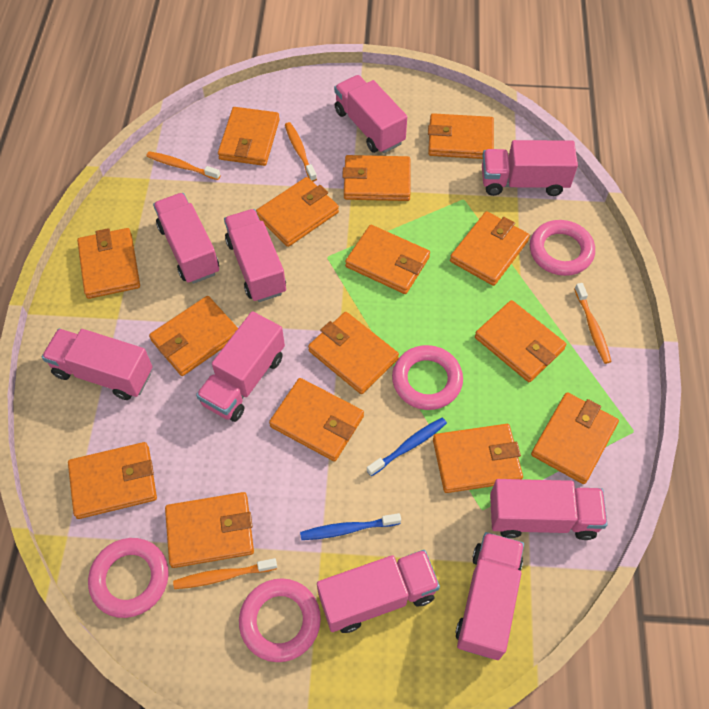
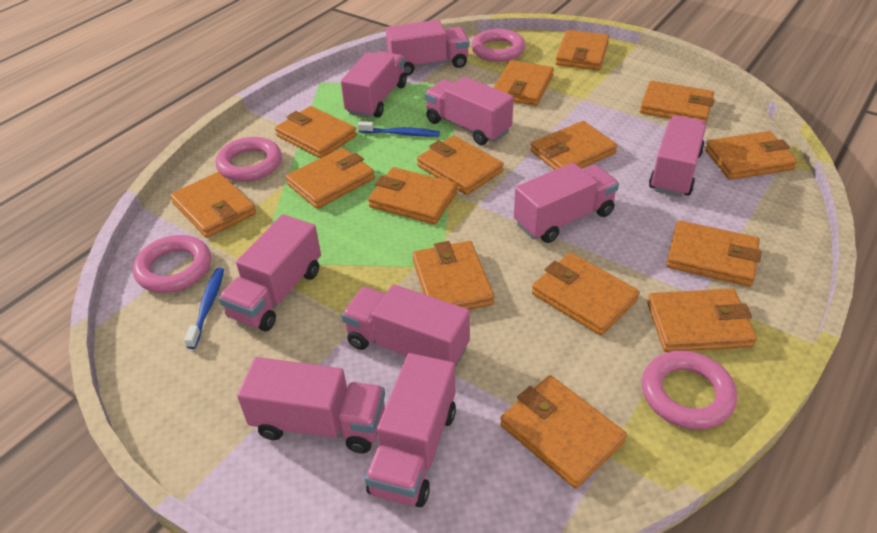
orange toothbrush: 4 -> 0

